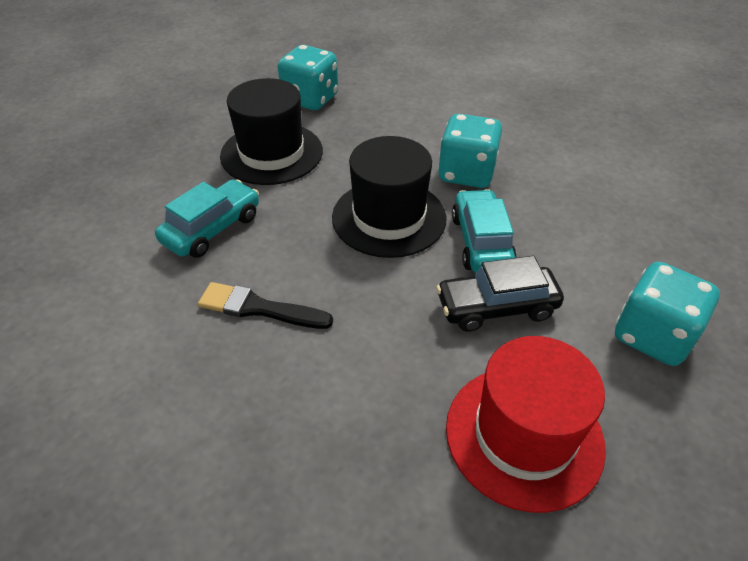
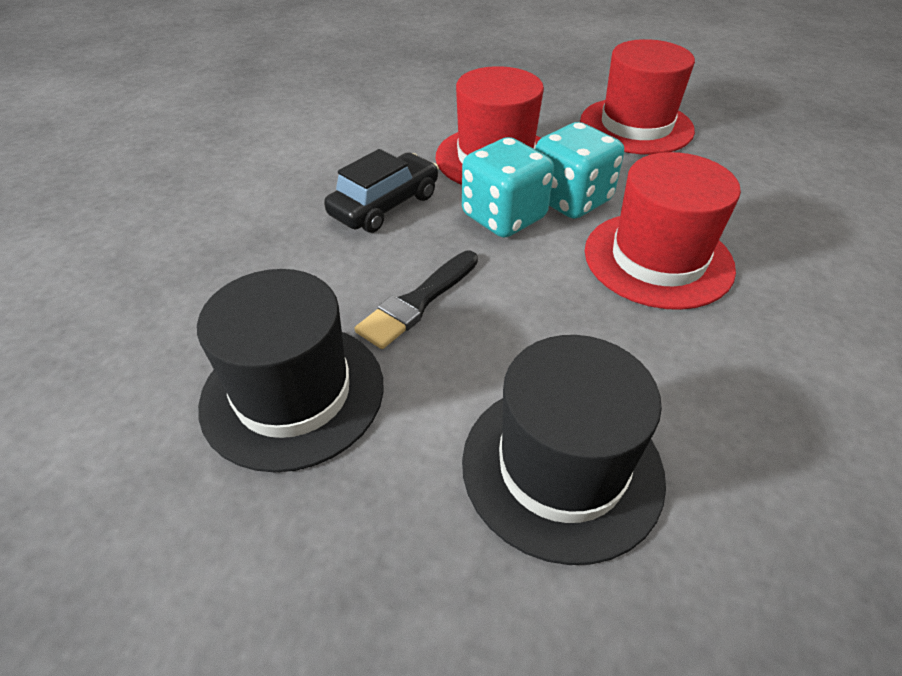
red hat: 1 -> 3
turquoise car: 2 -> 0
turquoise dice: 3 -> 2

